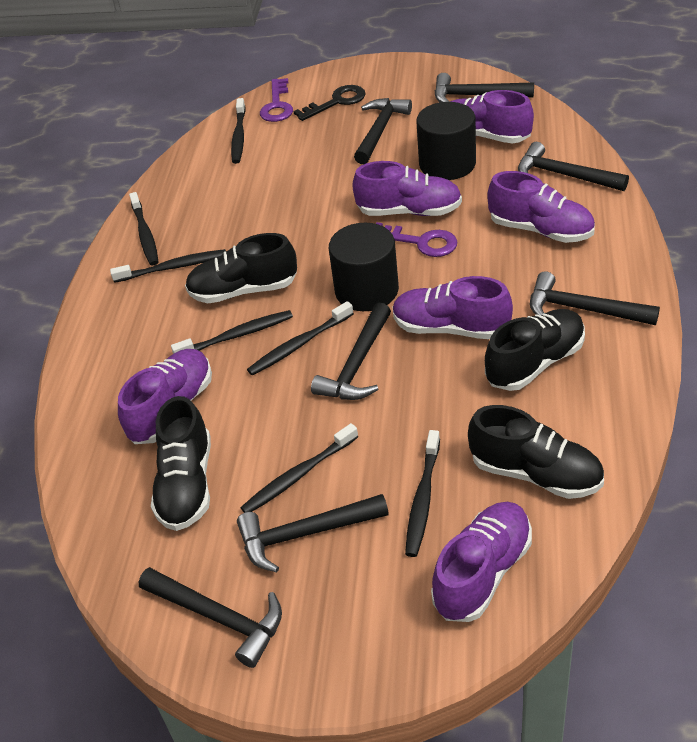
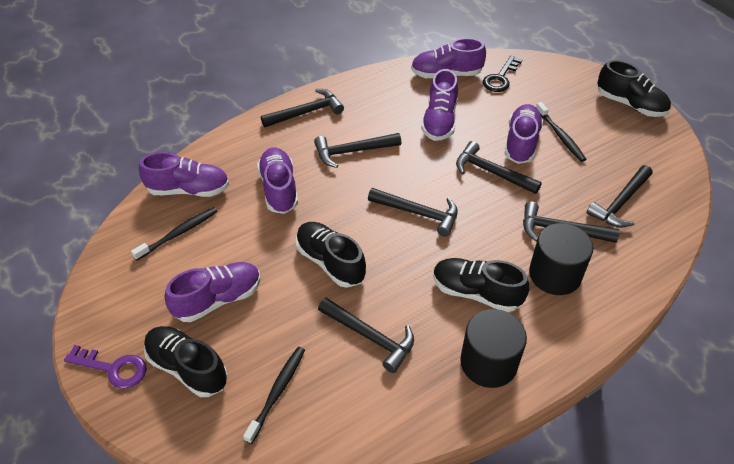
black toothbrush: 7 -> 3
purple key: 2 -> 1

